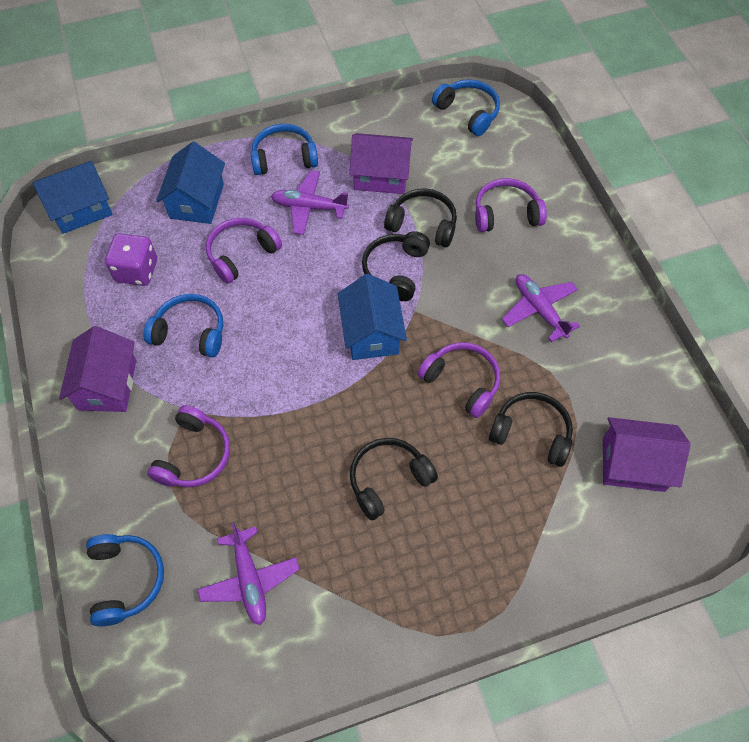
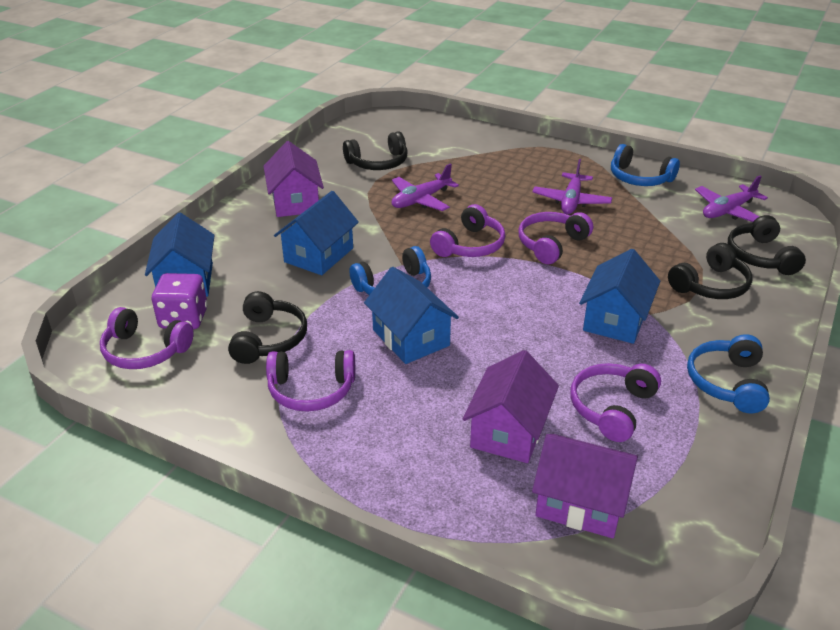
blue headphones: 4 -> 3
blue house: 3 -> 4
purple headphones: 4 -> 5

